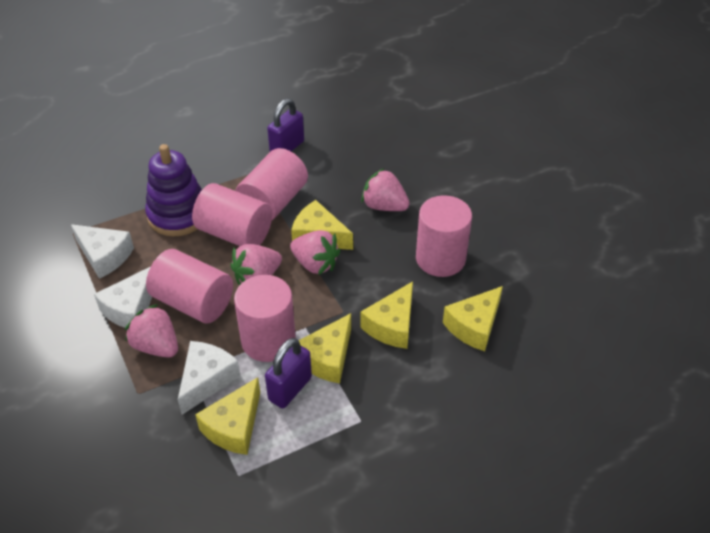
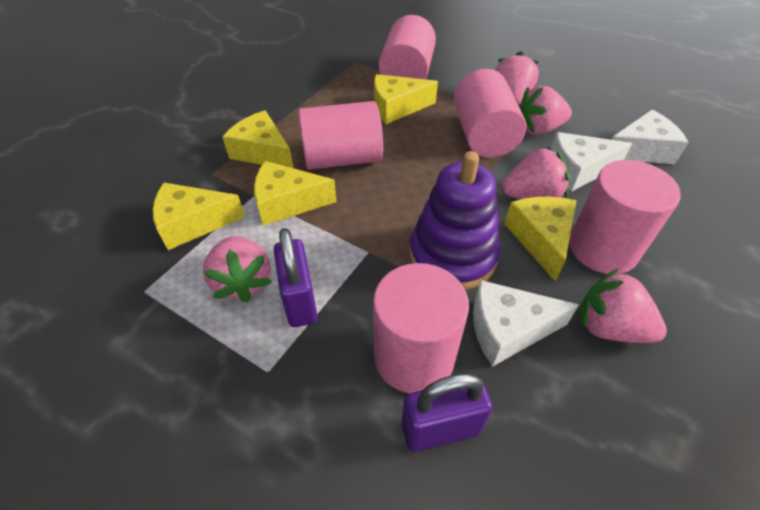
pink strawberry: 4 -> 5

